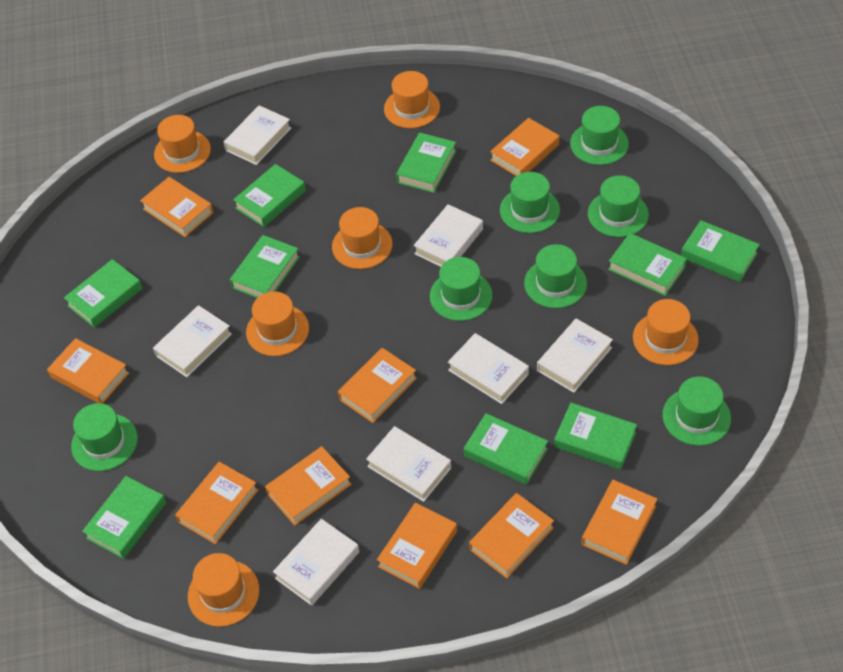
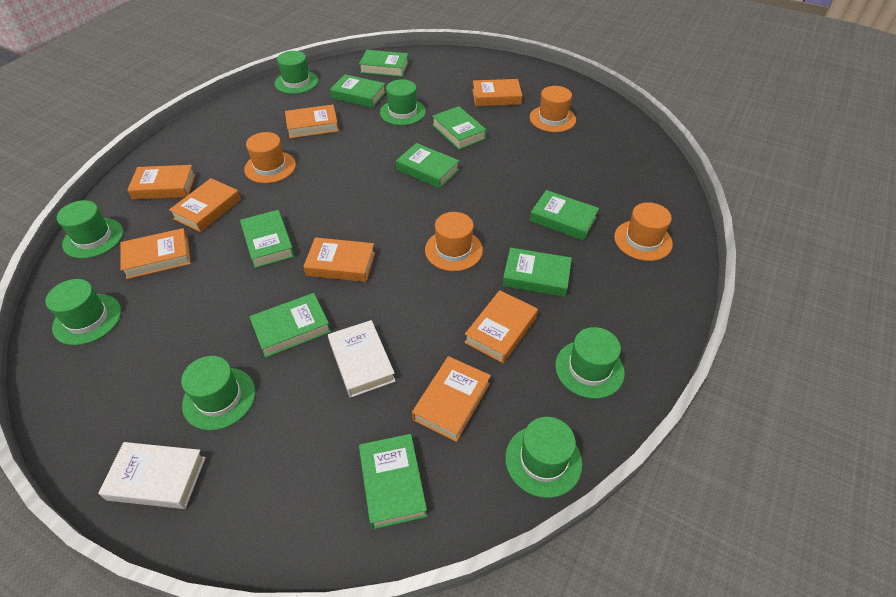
orange book: 9 -> 8
orange hat: 6 -> 4
white book: 7 -> 2

